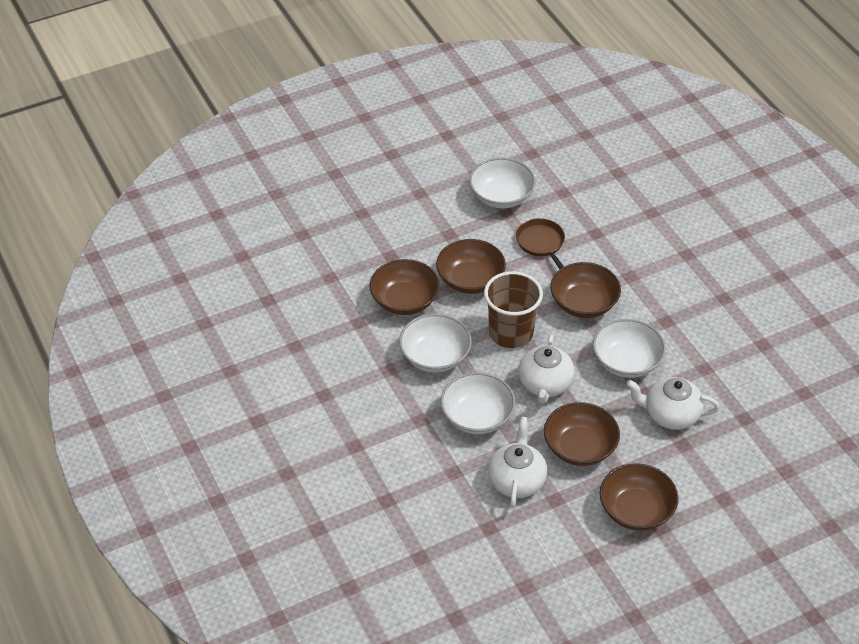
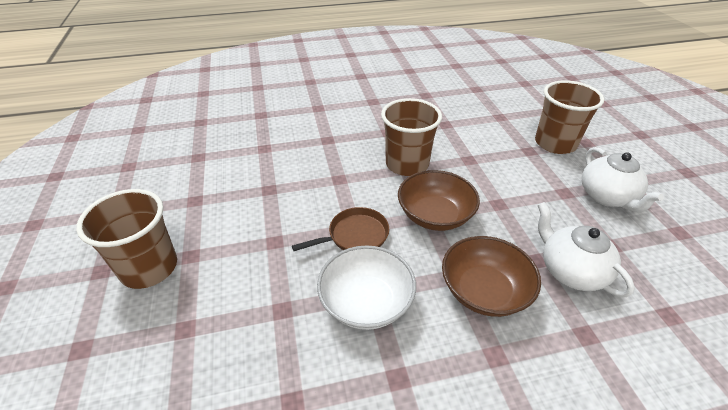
brown bowl: 5 -> 2
brown cup: 1 -> 3
white bowl: 4 -> 1
white teapot: 3 -> 2

